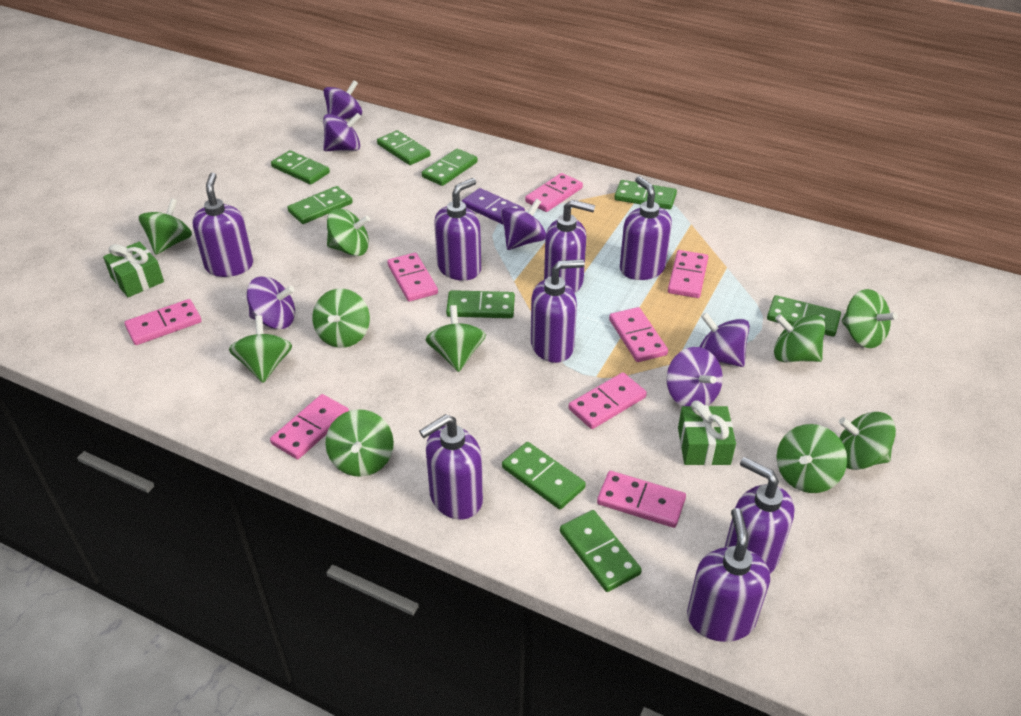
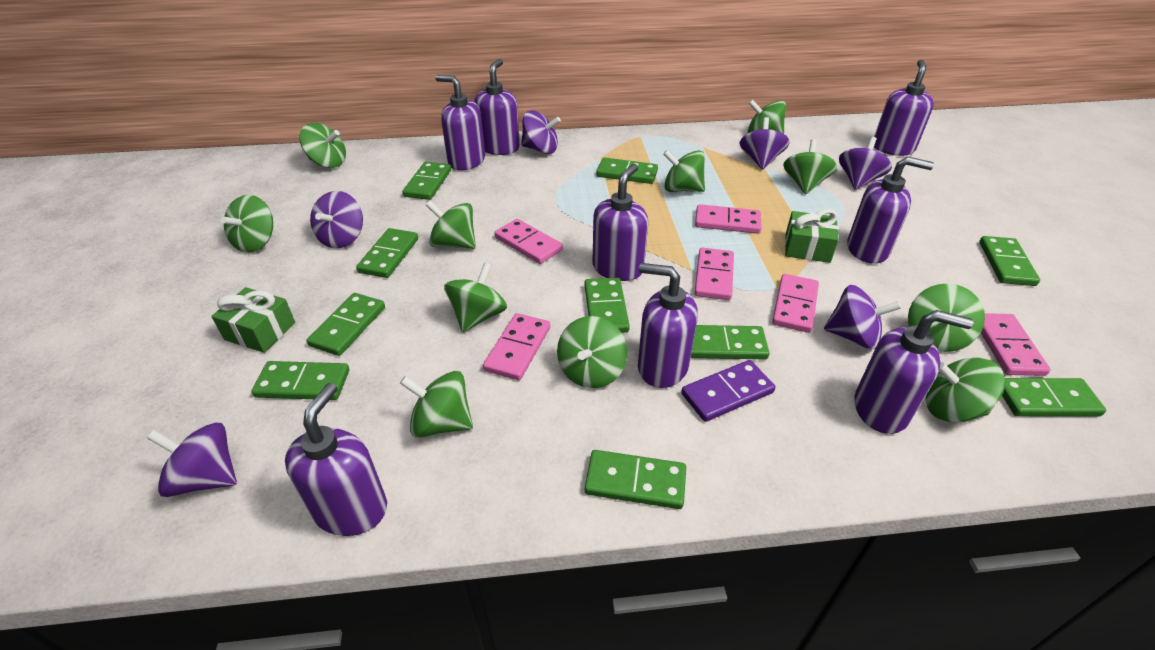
green domino: 9 -> 10
green spinning top: 10 -> 11
pink domino: 8 -> 6

